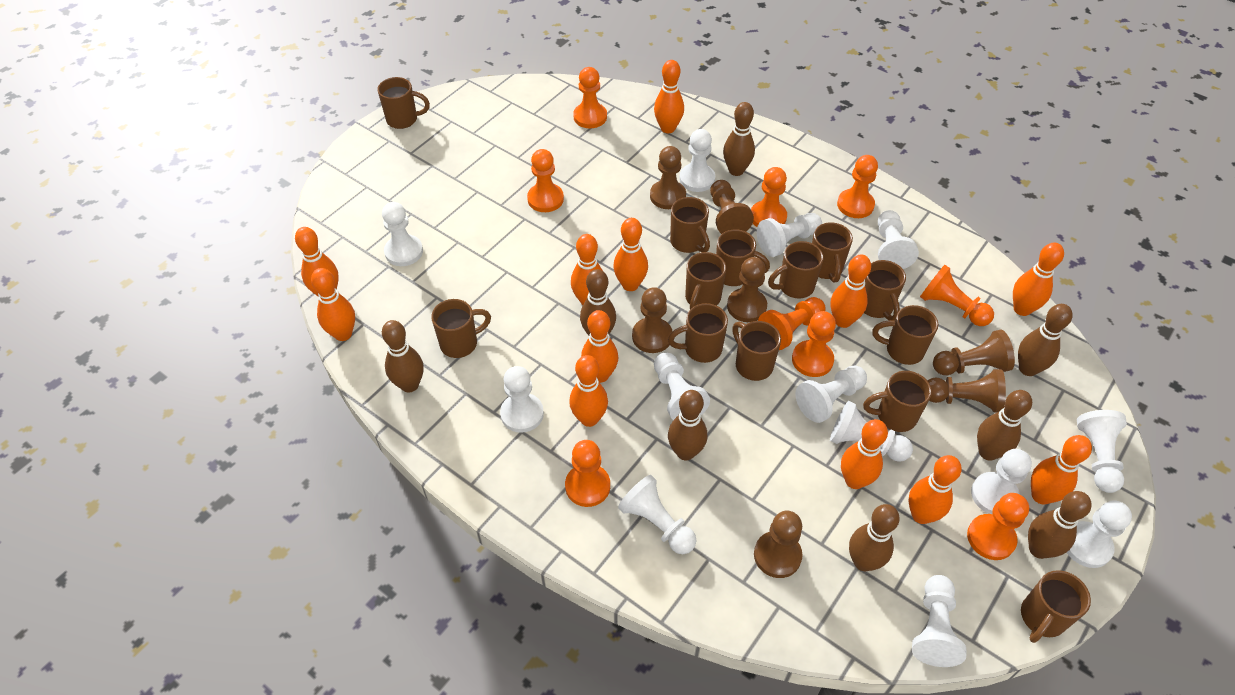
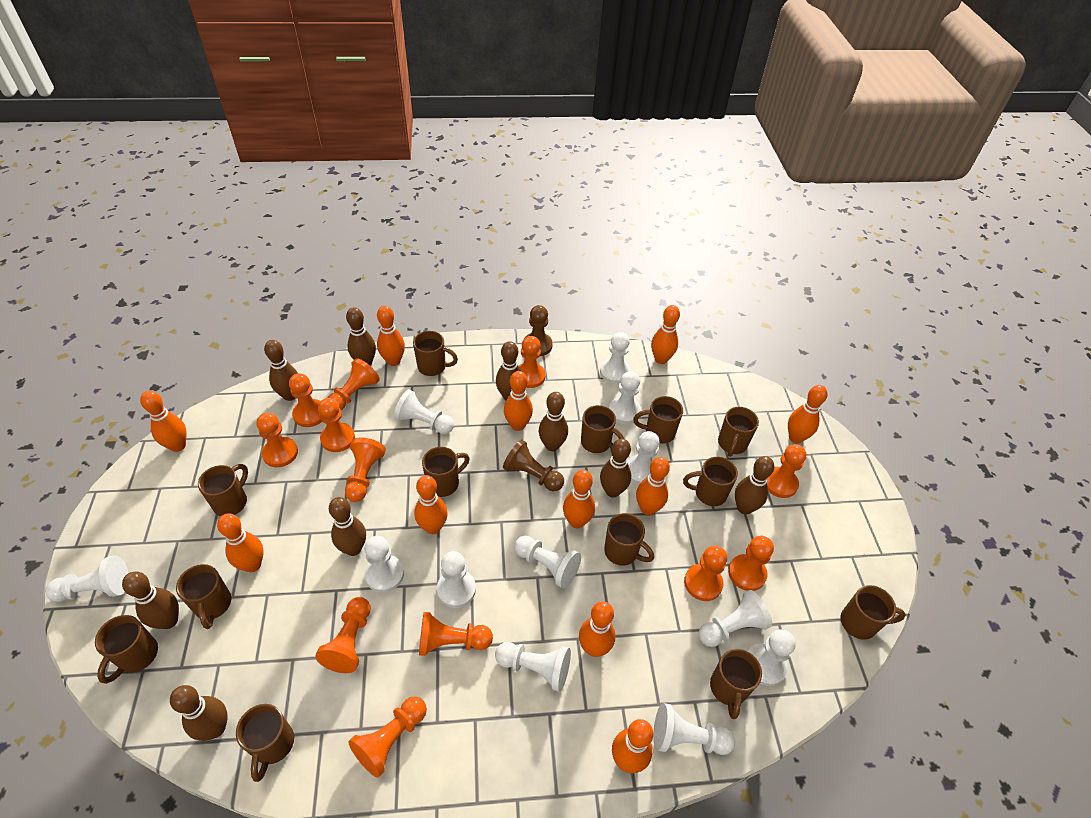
brown bowling pin: 8 -> 9
brown pawn: 7 -> 2
orange bowling pin: 12 -> 11
orange pawn: 9 -> 12
white pawn: 13 -> 12

